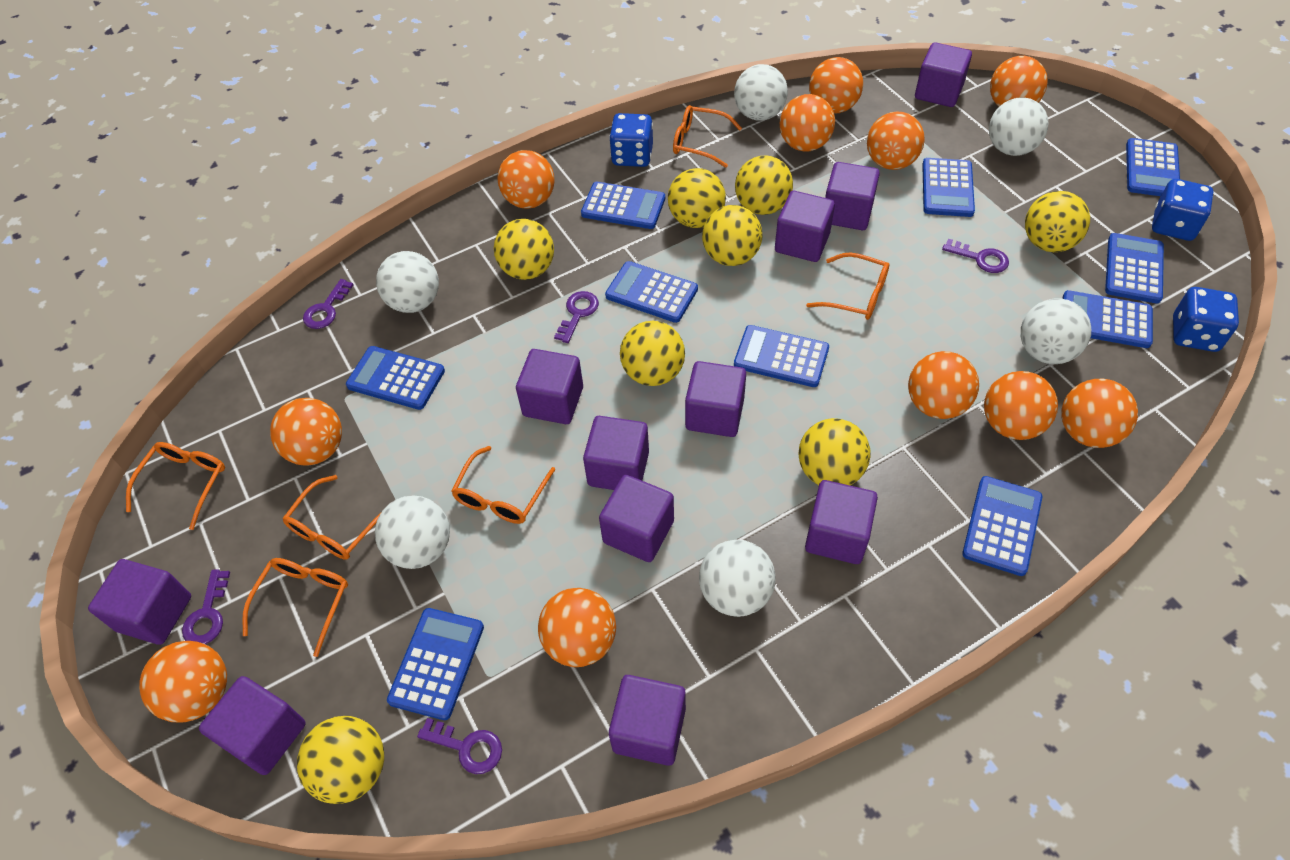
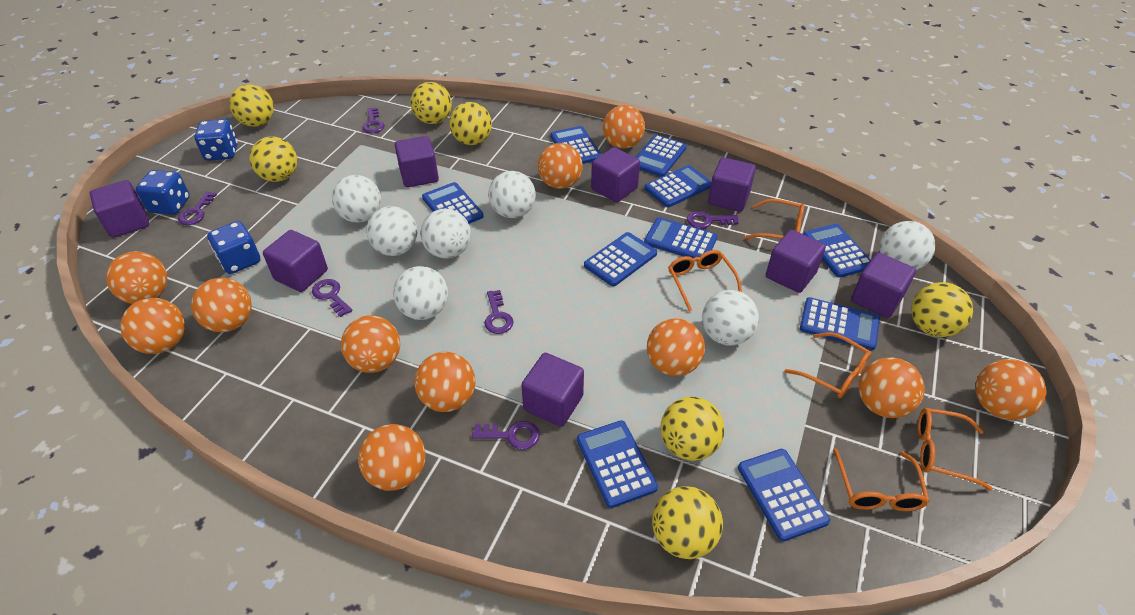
orange glasses: 6 -> 5
purple cube: 11 -> 8
purple key: 5 -> 6
white ball: 6 -> 7
yellow ball: 8 -> 7

